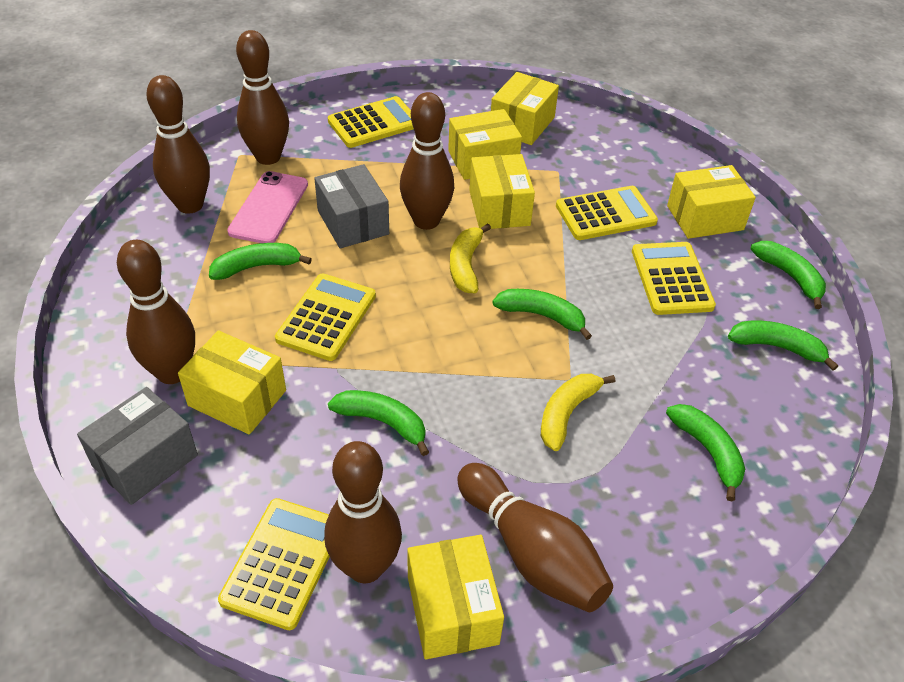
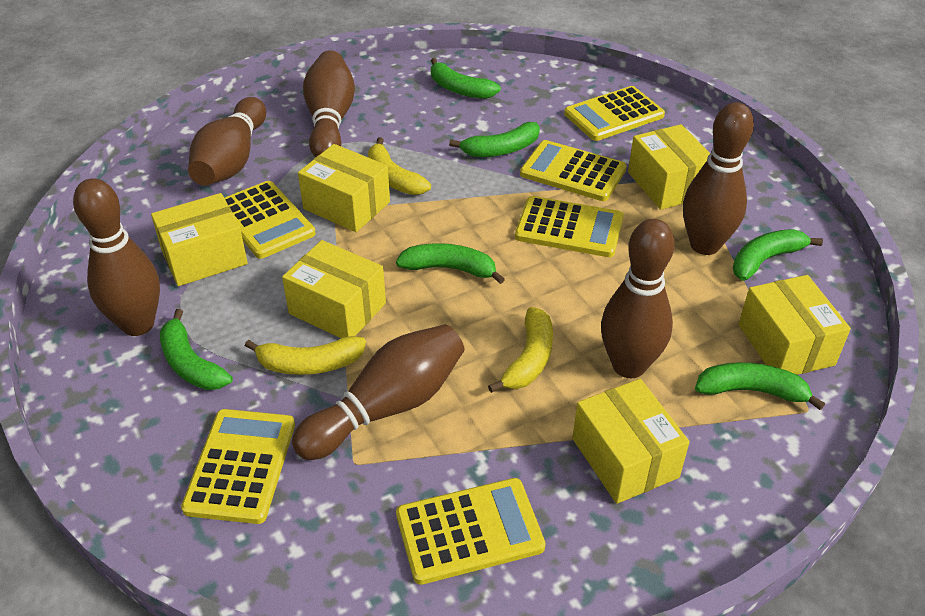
grey box: 2 -> 0
pink phone: 1 -> 0
yellow banana: 2 -> 3
yellow calculator: 5 -> 6

